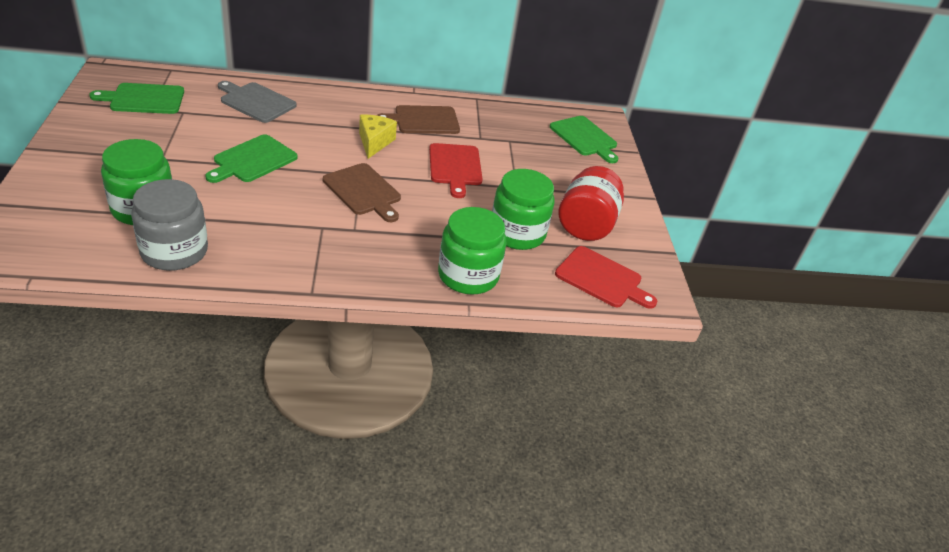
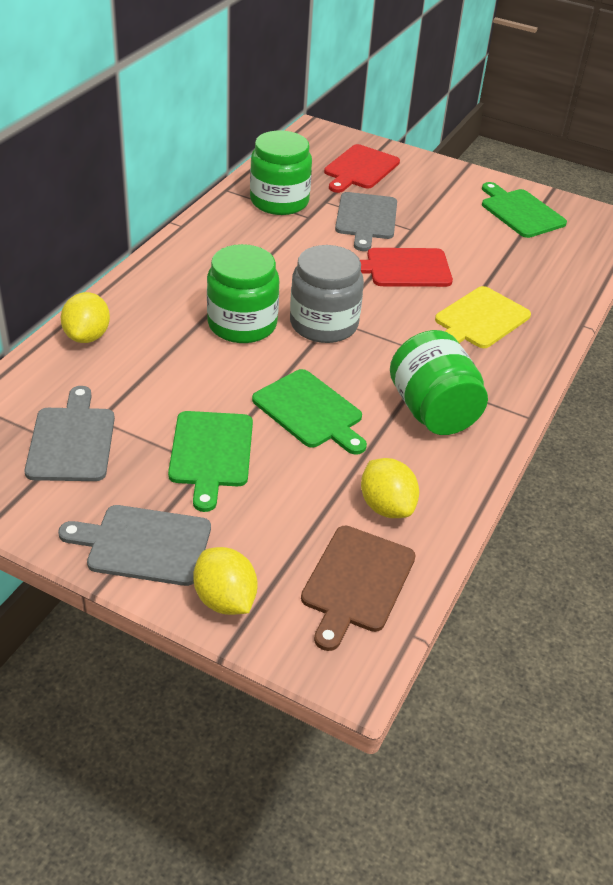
brown cutting board: 2 -> 1
grey cutting board: 1 -> 3
red jar: 1 -> 0
yellow cheese: 1 -> 0
yellow cutting board: 0 -> 1
yellow lemon: 0 -> 3

